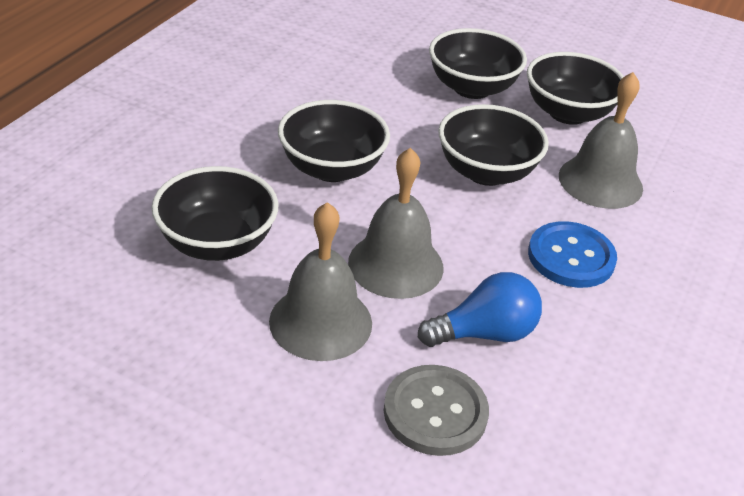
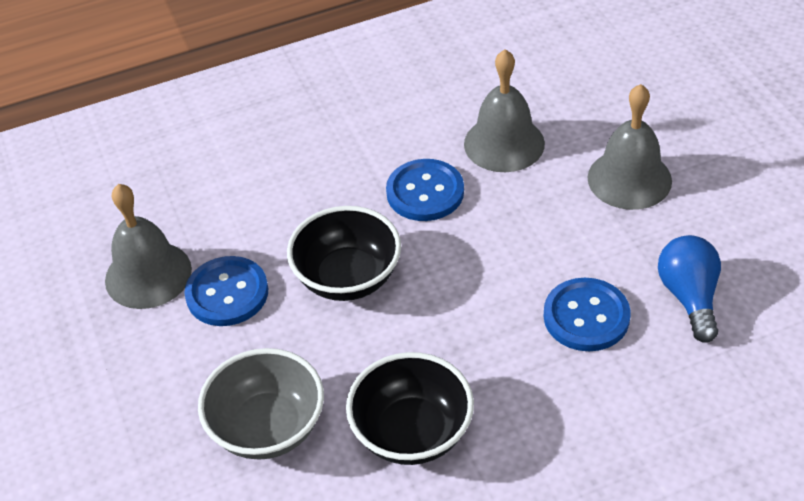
black bowl: 5 -> 2
blue button: 1 -> 3
grey bowl: 0 -> 1
grey button: 1 -> 0

